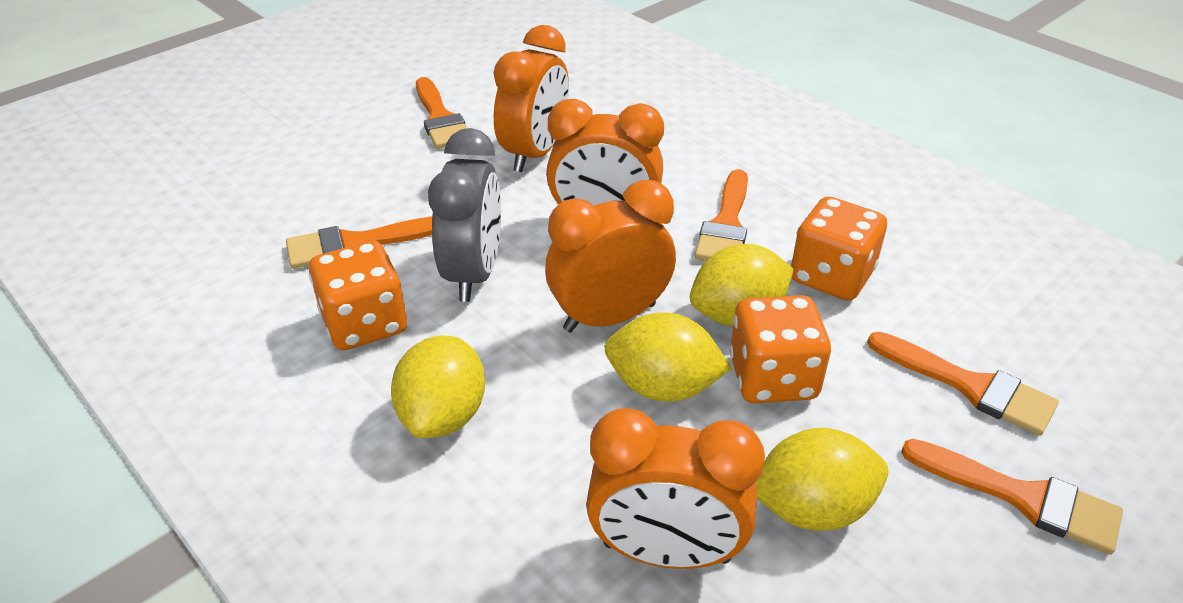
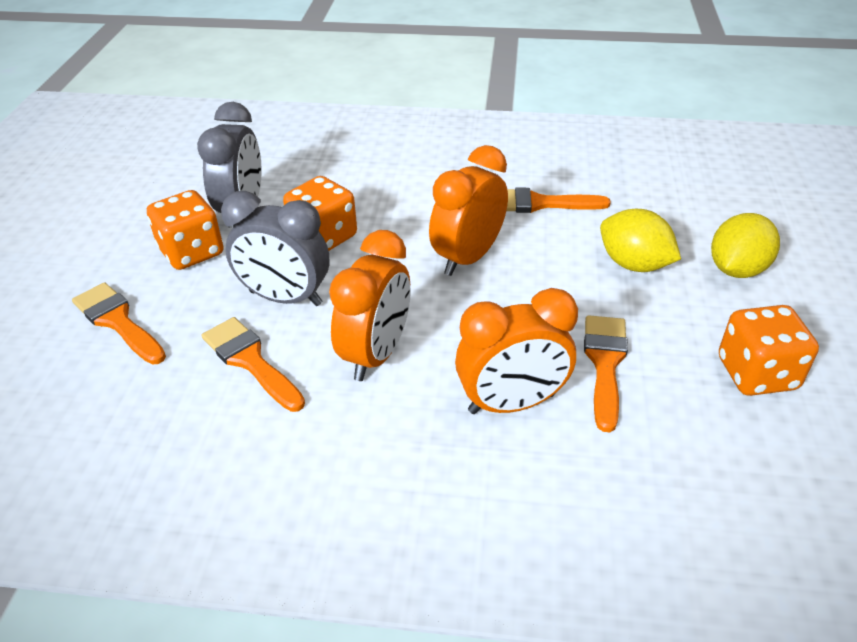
grey clock: 1 -> 2
orange brush: 5 -> 4
orange clock: 4 -> 3
yellow lemon: 4 -> 2

